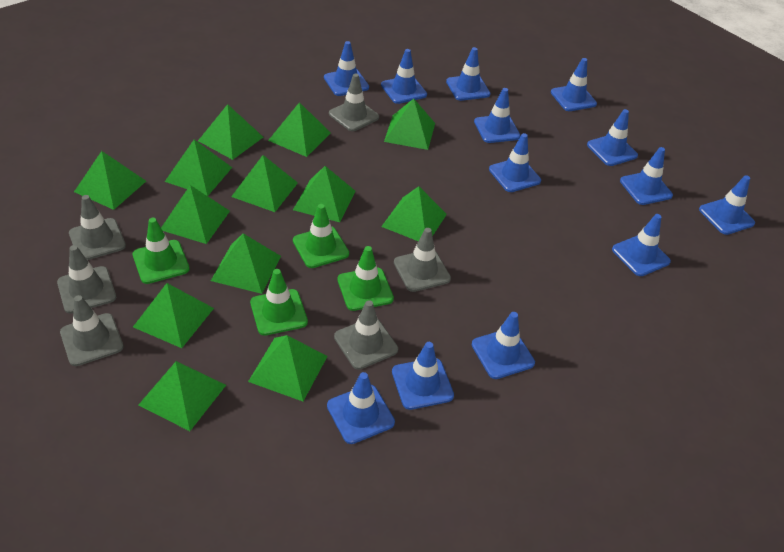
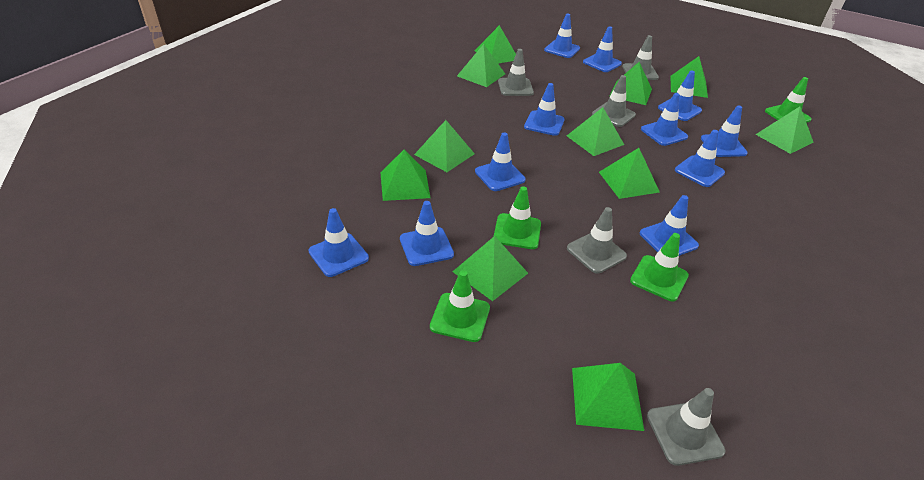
blue traffic cone: 13 -> 11
green pyramid: 13 -> 11
grey traffic cone: 6 -> 5

